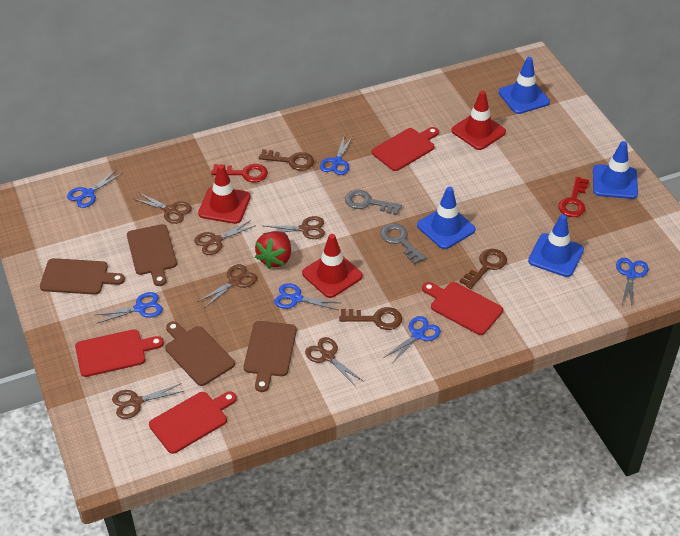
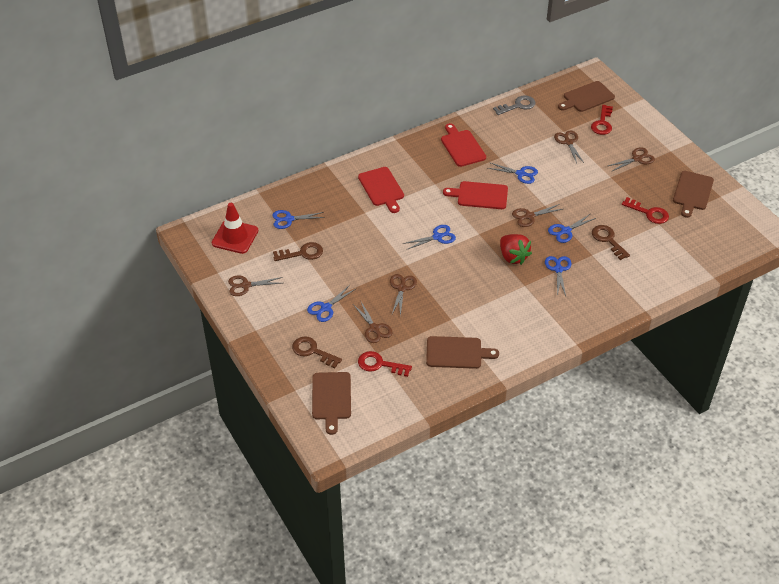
blue traffic cone: 4 -> 0
grey key: 2 -> 1
red cutting board: 4 -> 3
red key: 2 -> 3
red traffic cone: 3 -> 1

